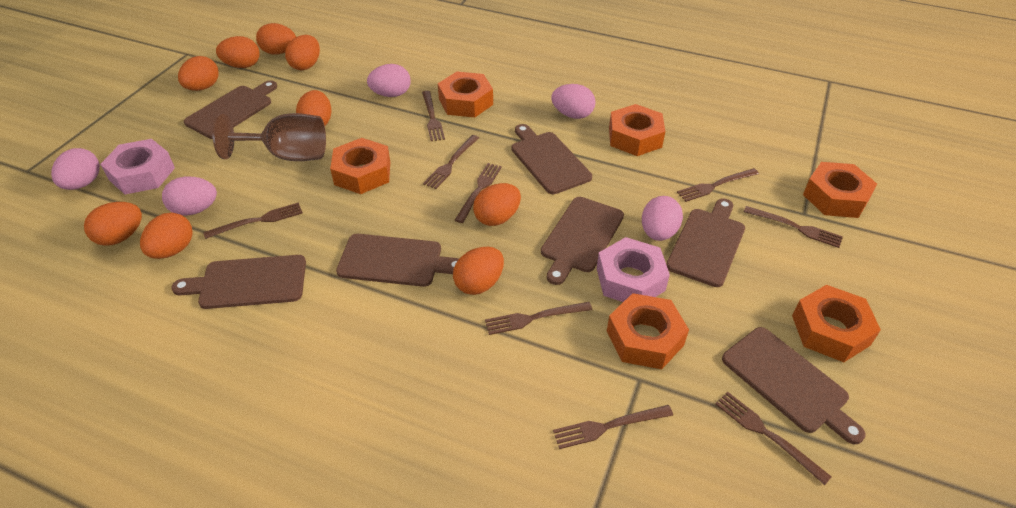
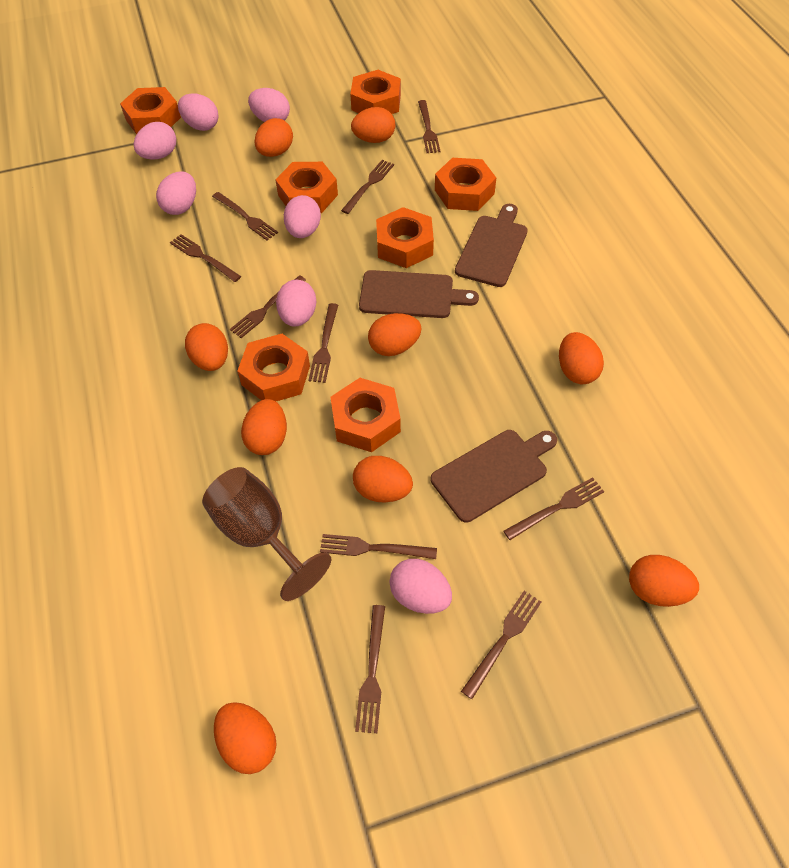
brown cutting board: 7 -> 3
brown fork: 9 -> 10
orange nut: 6 -> 7
pink egg: 5 -> 7
pink nut: 2 -> 0

